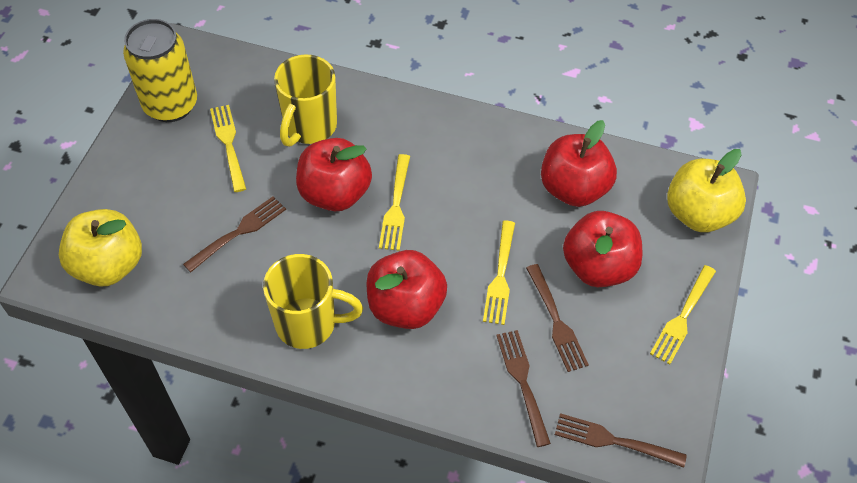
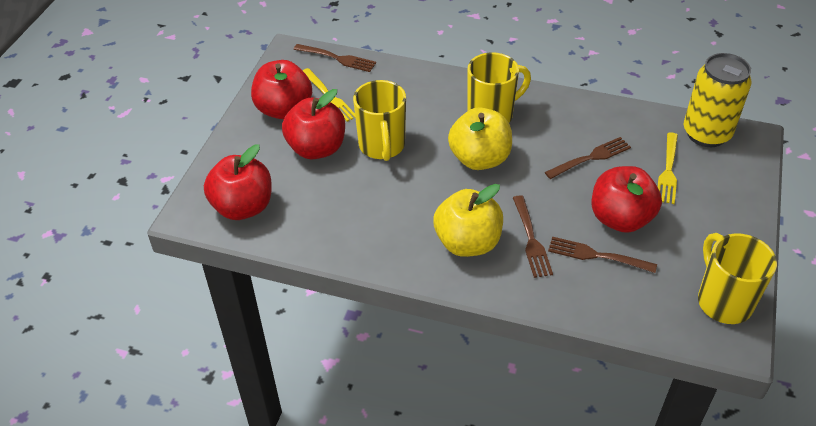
yellow fork: 4 -> 2
yellow mug: 2 -> 3

